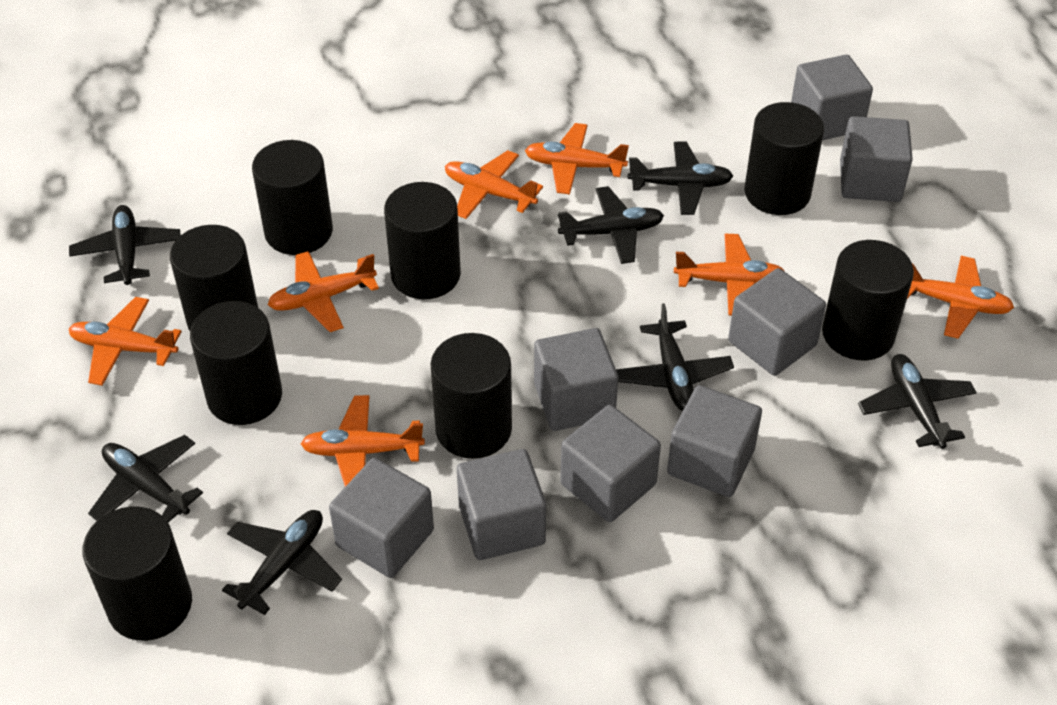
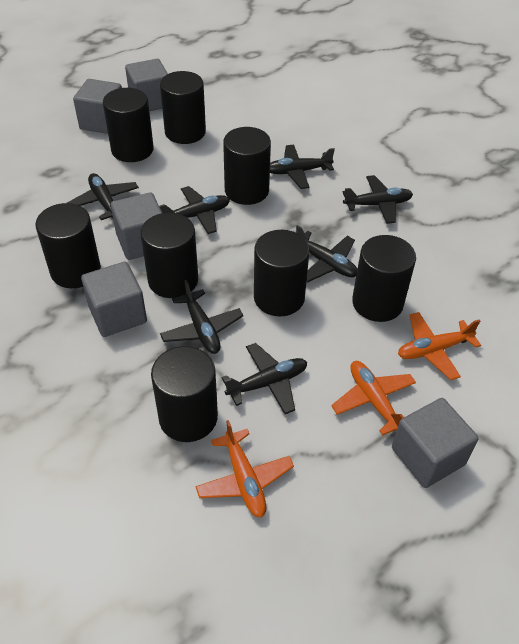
grey cube: 8 -> 5
orange plane: 7 -> 3

